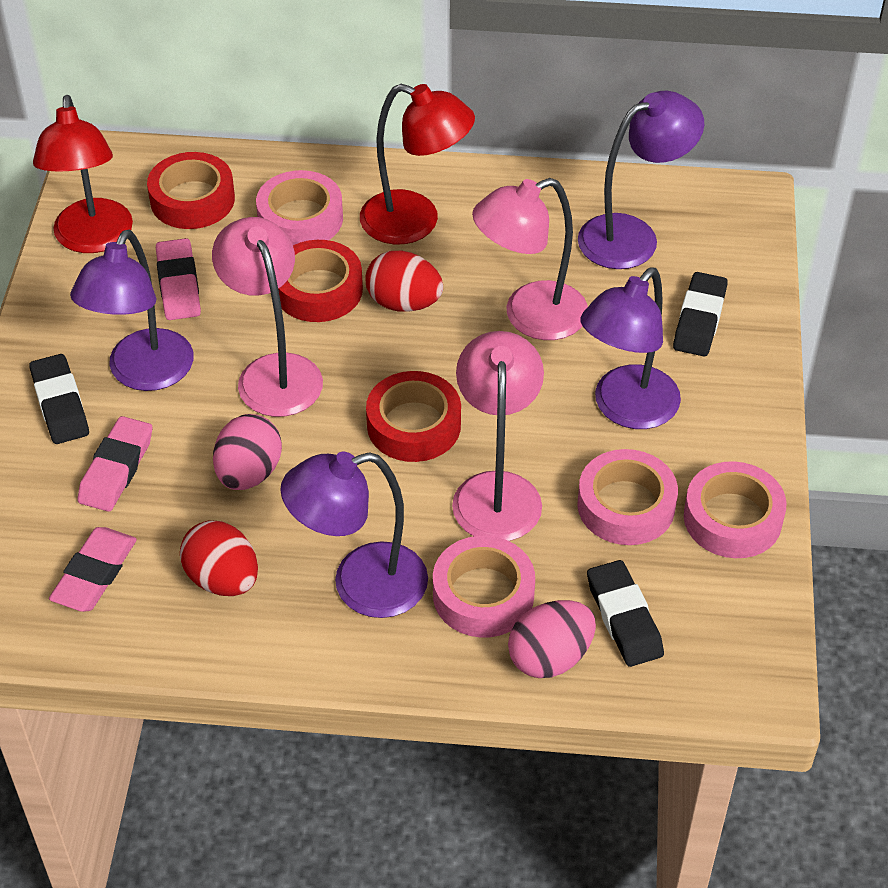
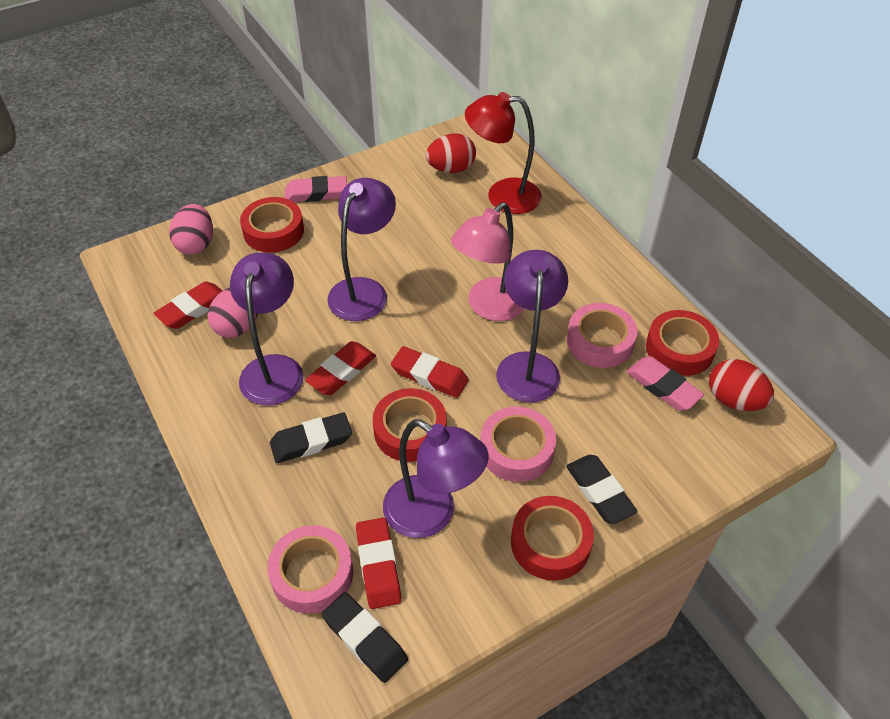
pink eraser: 3 -> 2
pink lamp: 3 -> 1
pink tape: 4 -> 3
red eraser: 0 -> 4
red lamp: 2 -> 1
red tape: 3 -> 4

